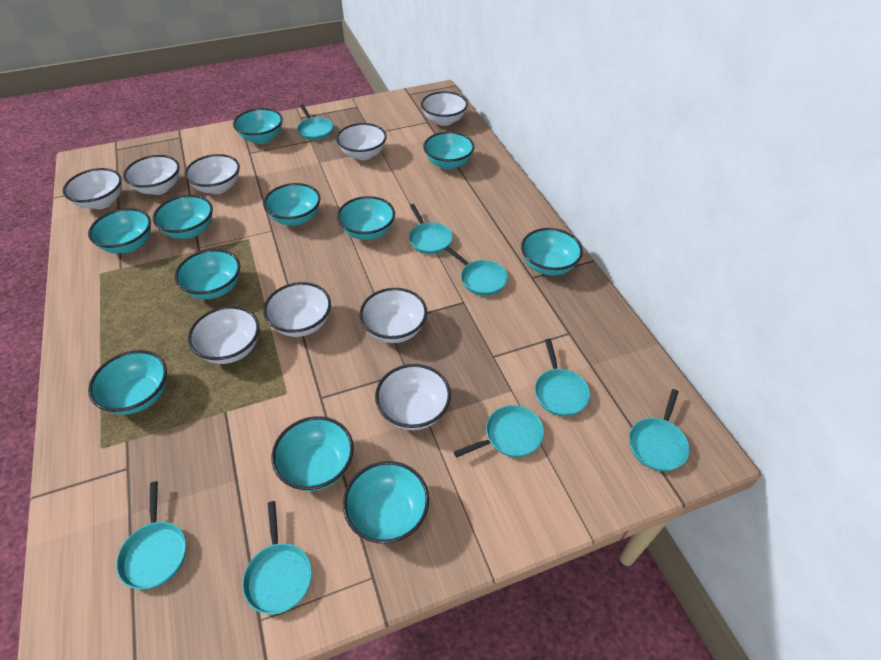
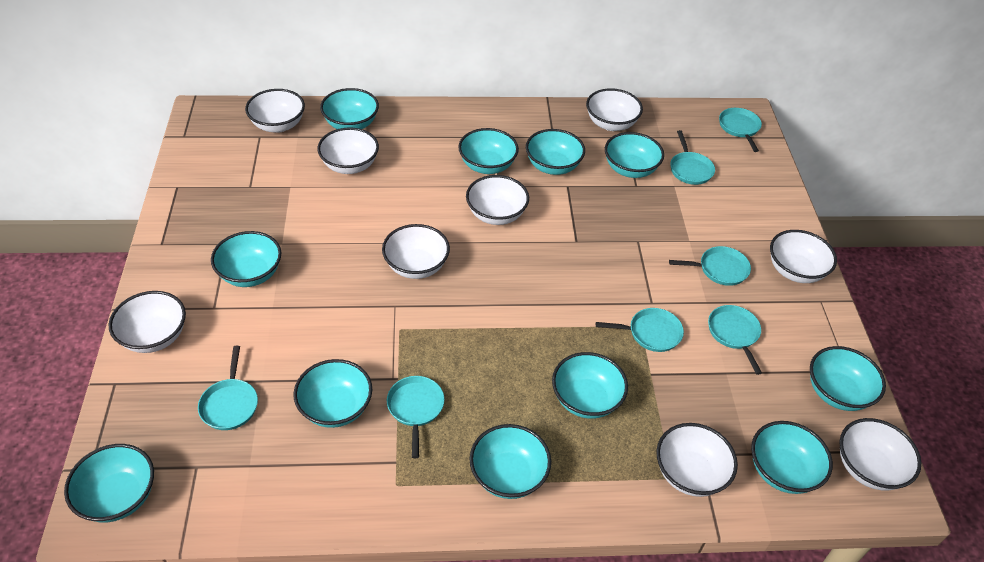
turquoise pan: 8 -> 7

